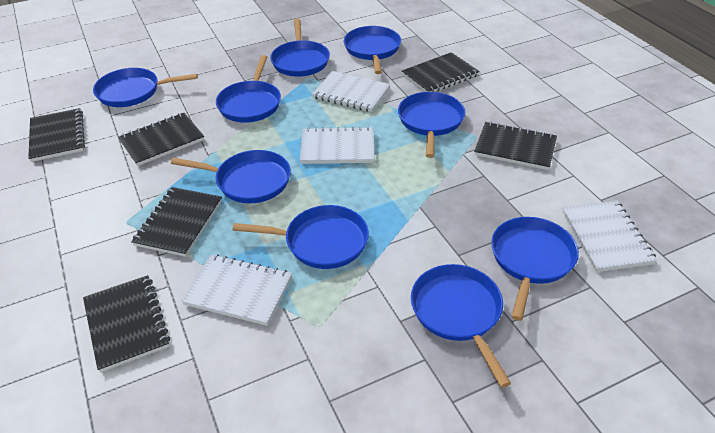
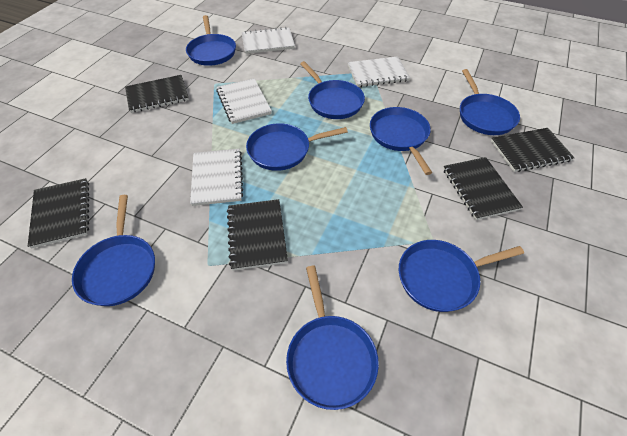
black notebook: 6 -> 5
blue pan: 9 -> 8

